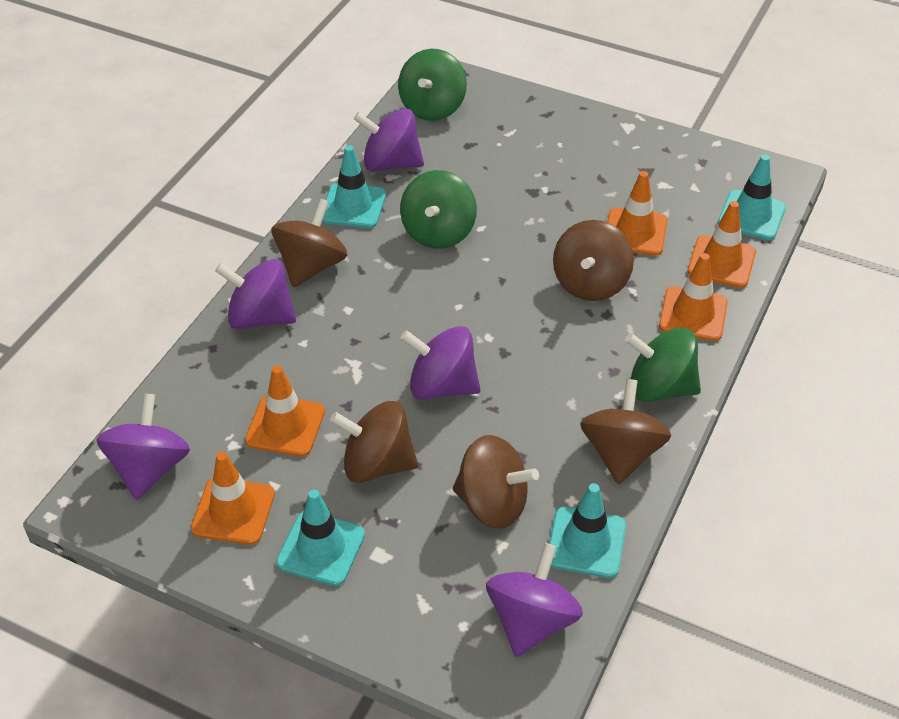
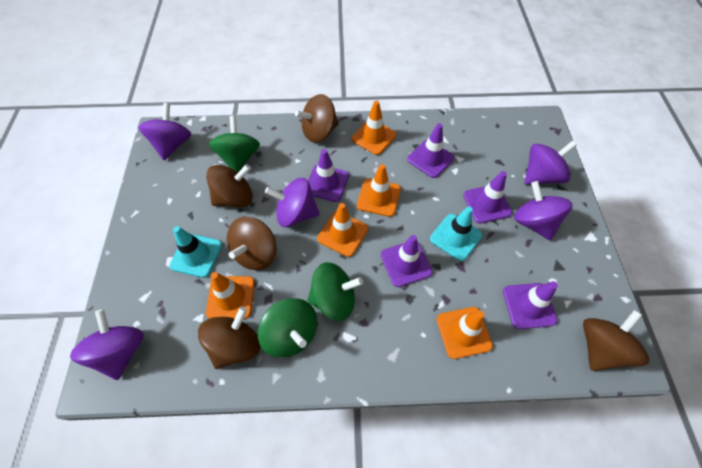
purple traffic cone: 0 -> 5
turquoise traffic cone: 4 -> 2

